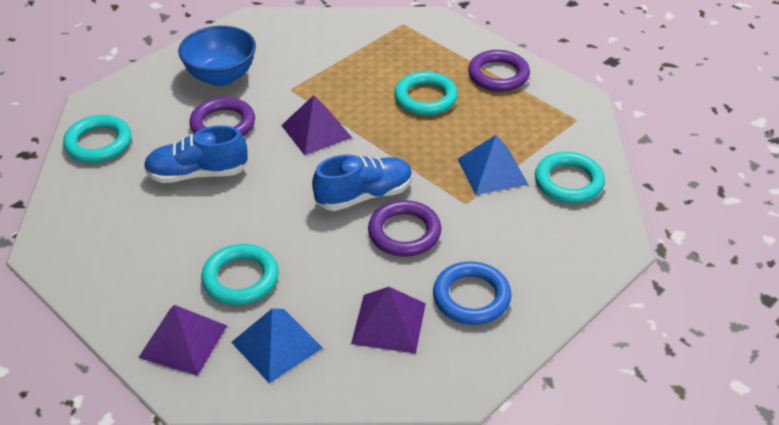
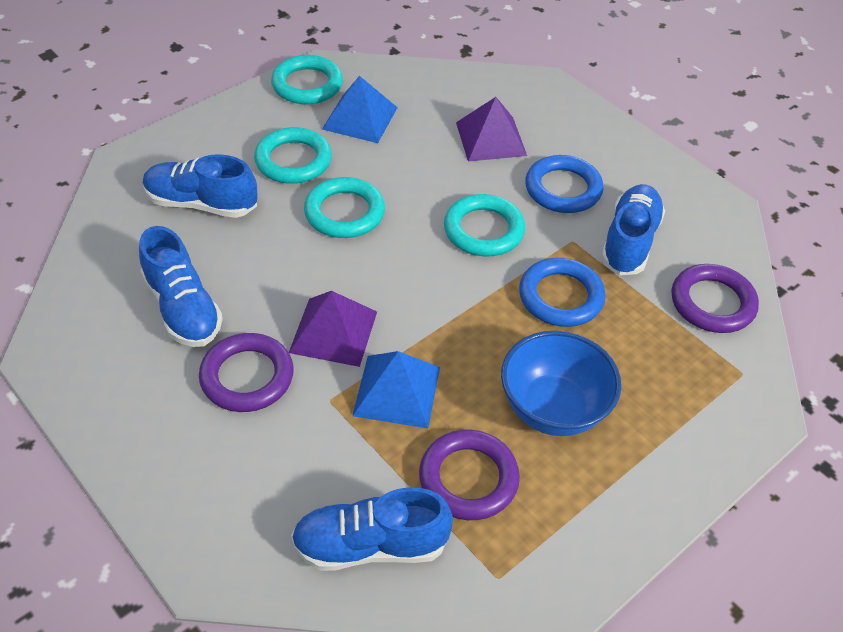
blue ring: 1 -> 2
blue shoe: 2 -> 4
purple pyramid: 3 -> 2

